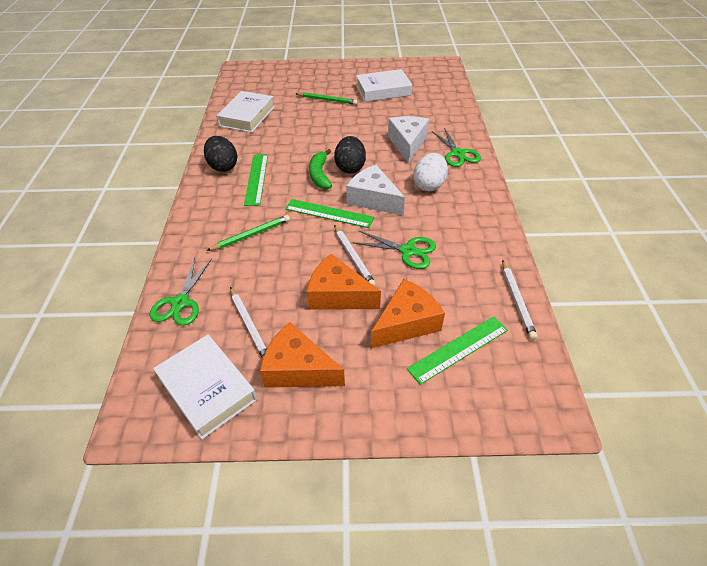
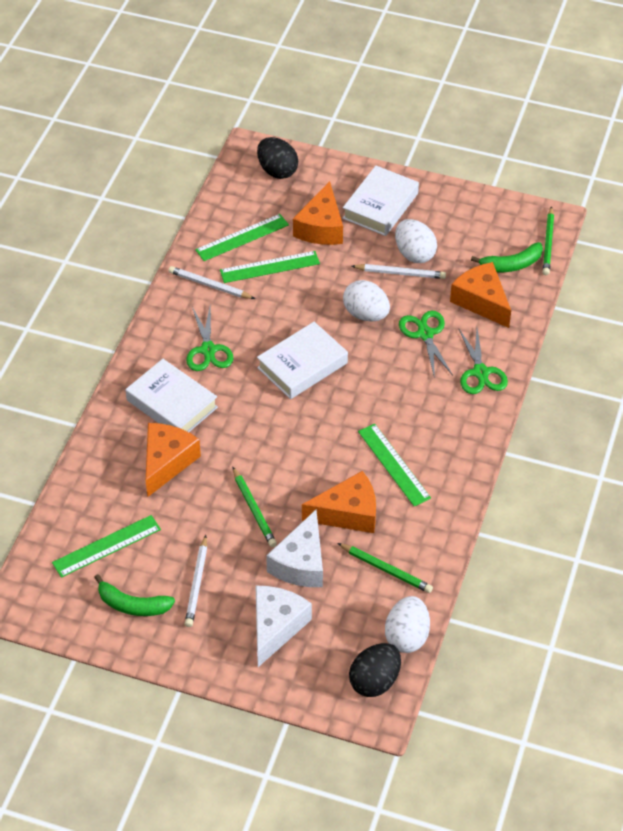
green banana: 1 -> 2
green pencil: 2 -> 3
green ruler: 3 -> 4
orange cheese: 3 -> 4
white egg: 1 -> 3

